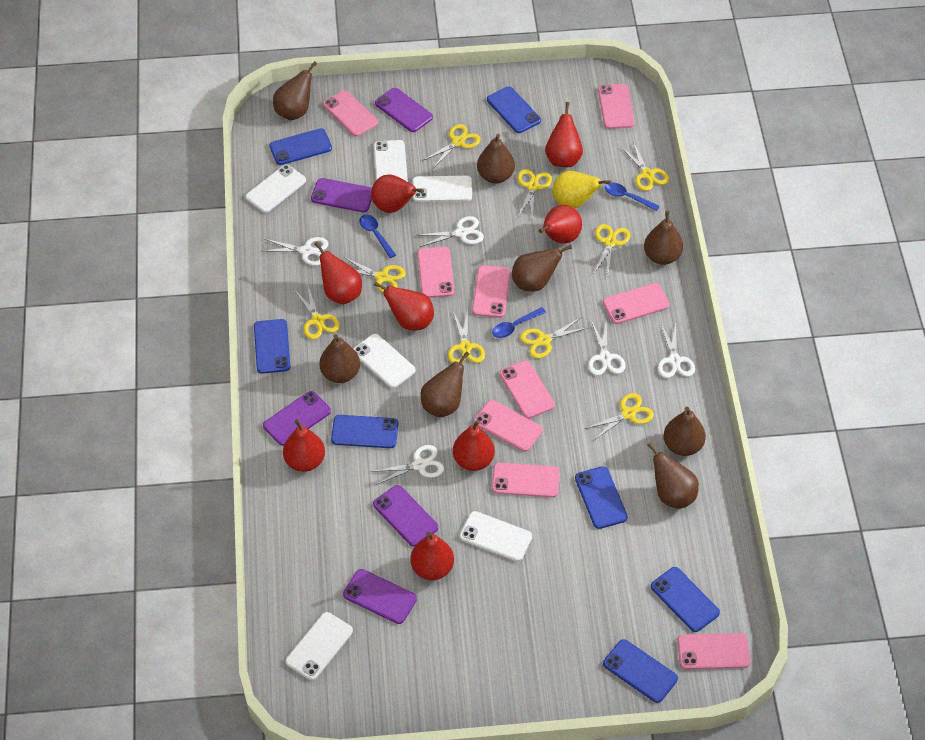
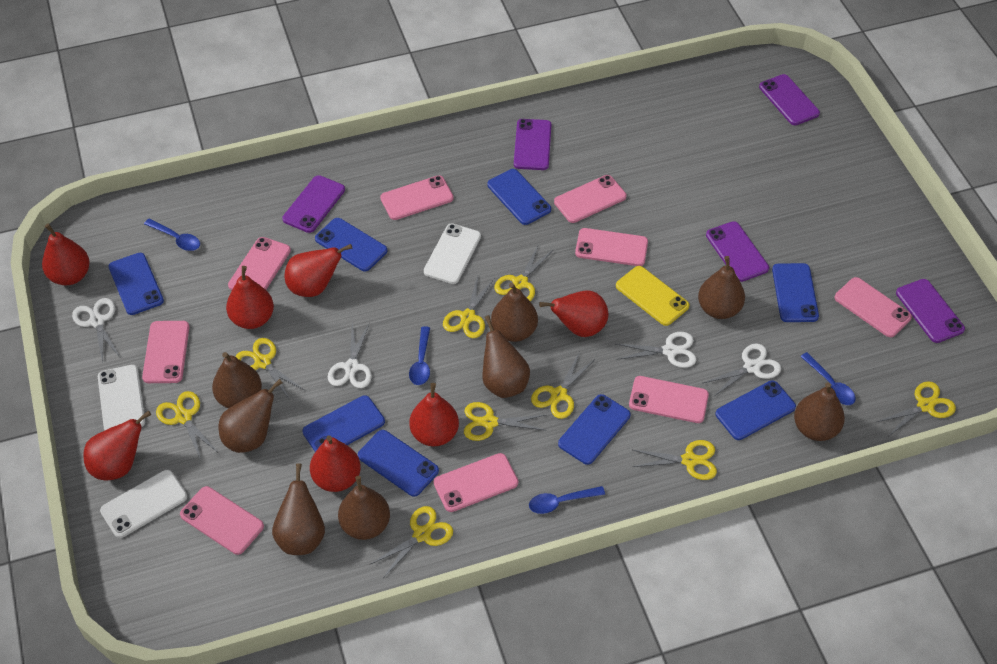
blue phone: 7 -> 8
blue spoon: 3 -> 4
red pear: 8 -> 7
white phone: 6 -> 3
white scissors: 5 -> 4
yellow pear: 1 -> 0
yellow phone: 0 -> 1

